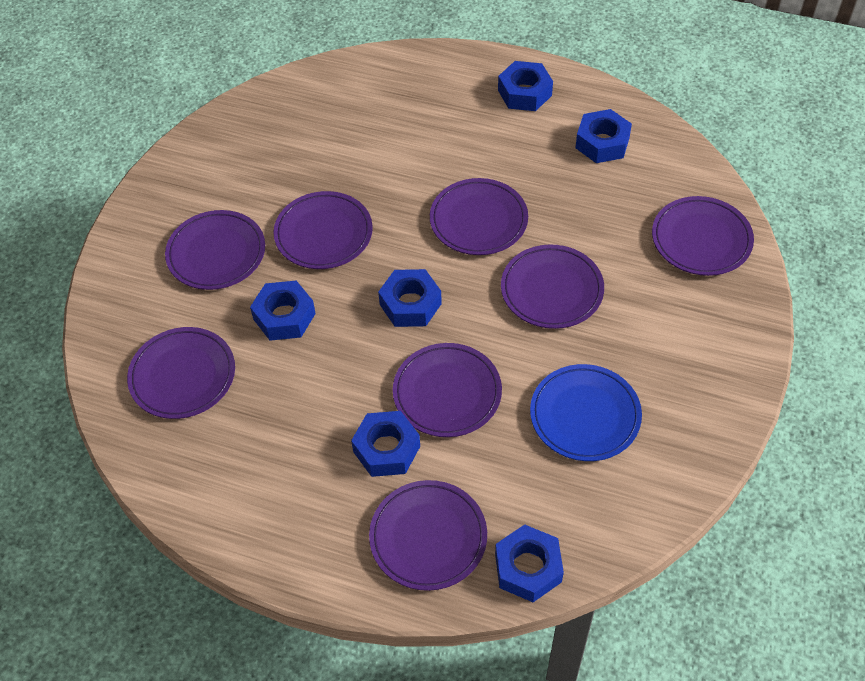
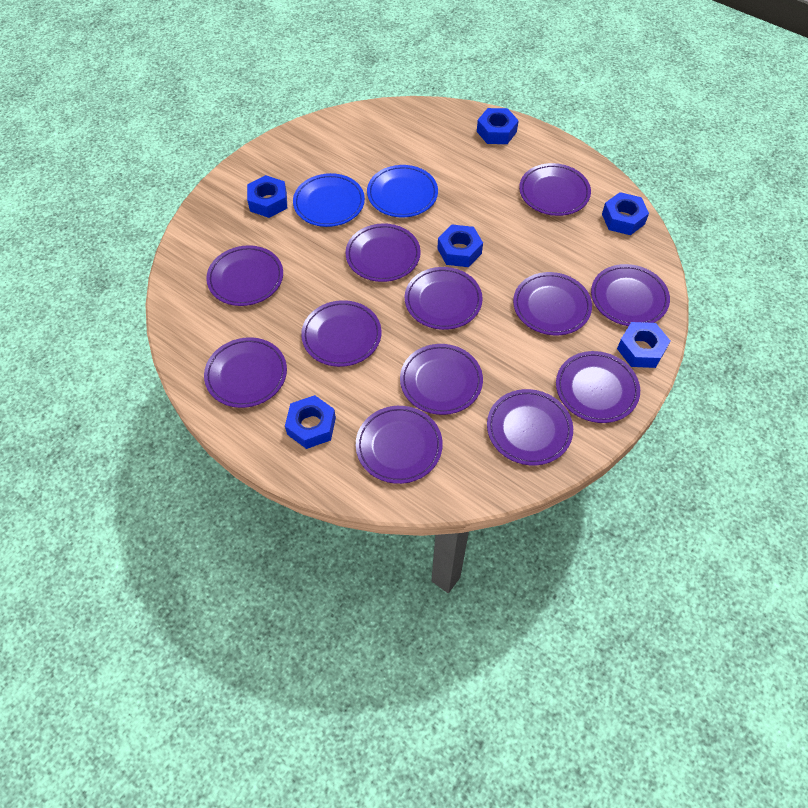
blue plate: 1 -> 2
purple plate: 8 -> 12

